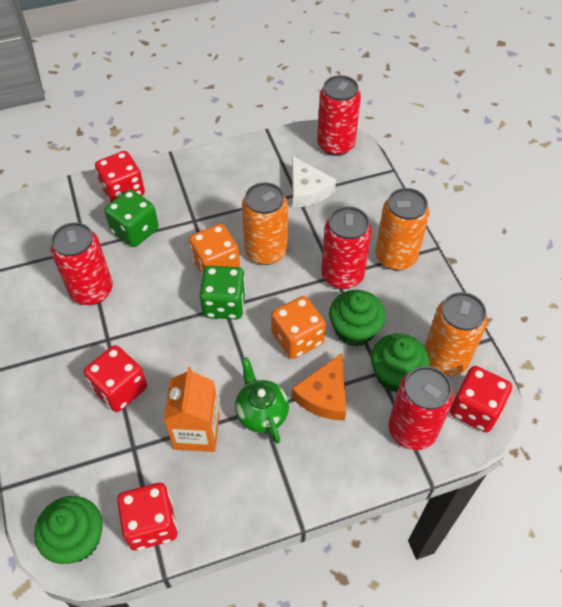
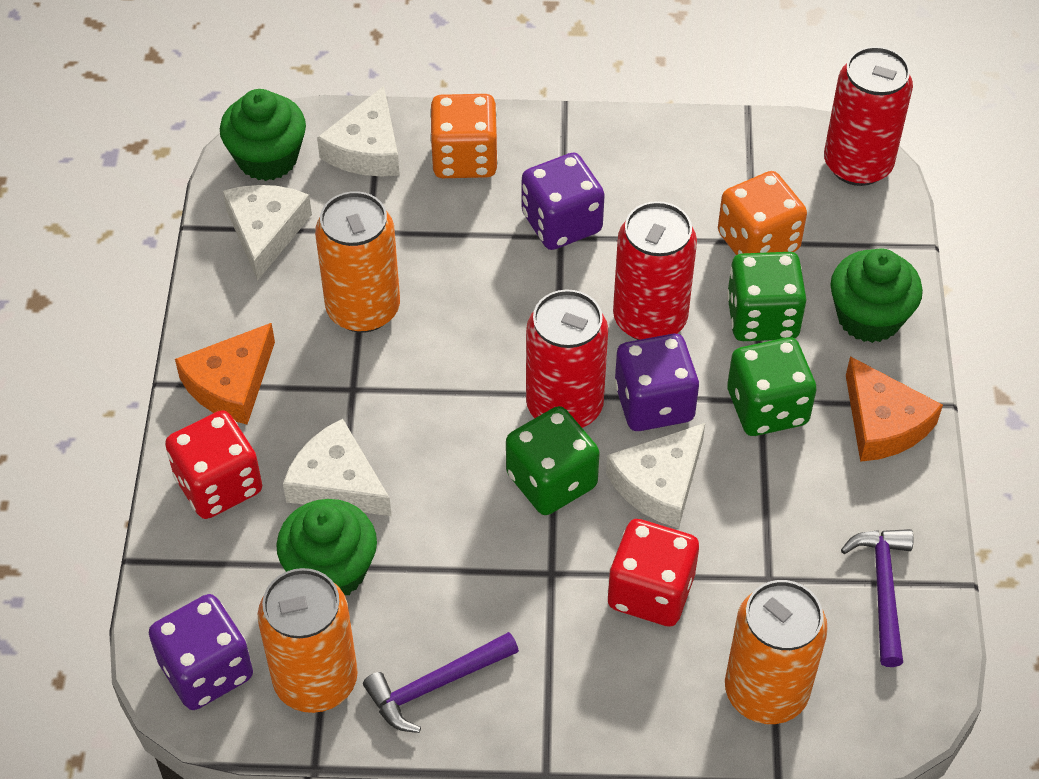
green dice: 2 -> 3
green teapot: 1 -> 0
orange carton: 1 -> 0
orange cheese: 1 -> 2
purple dice: 0 -> 3
purple hammer: 0 -> 2
red can: 4 -> 3
red dice: 4 -> 2
white cheese: 1 -> 4

